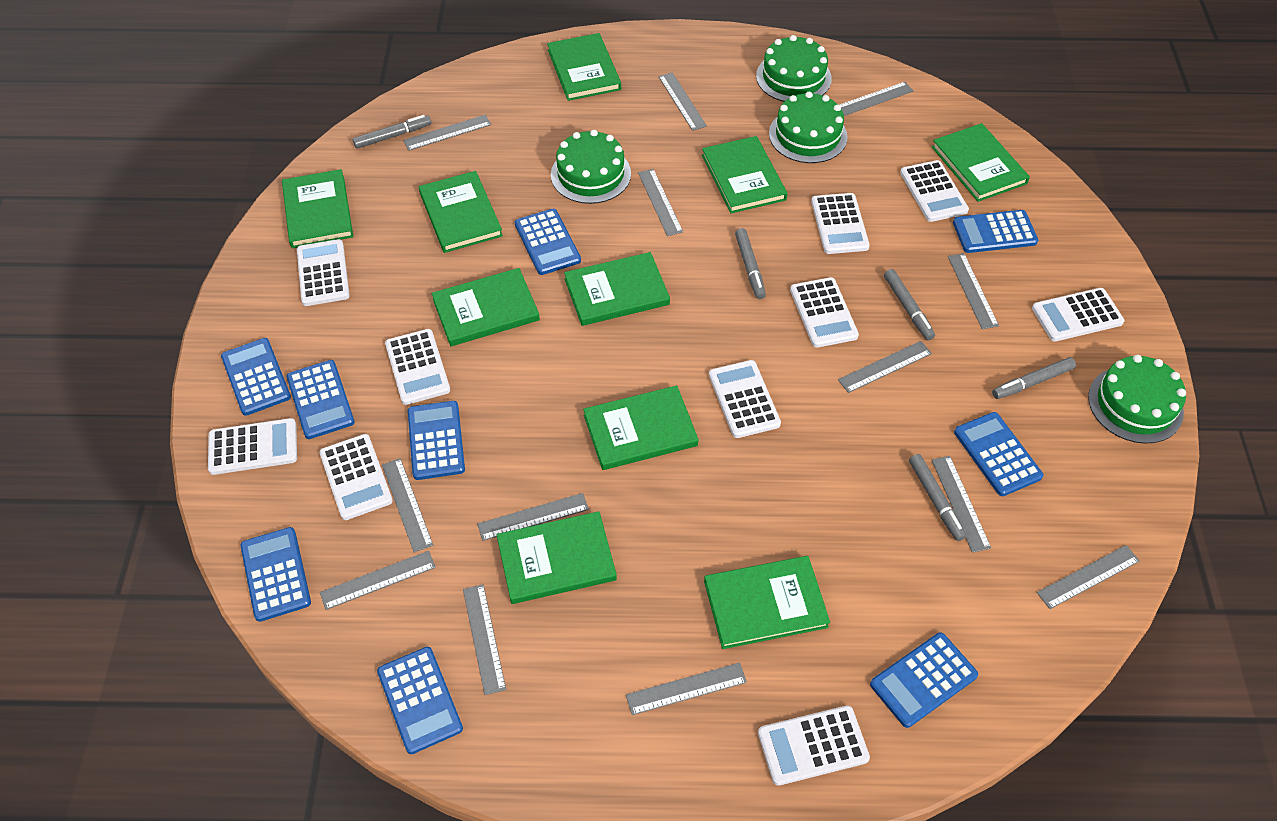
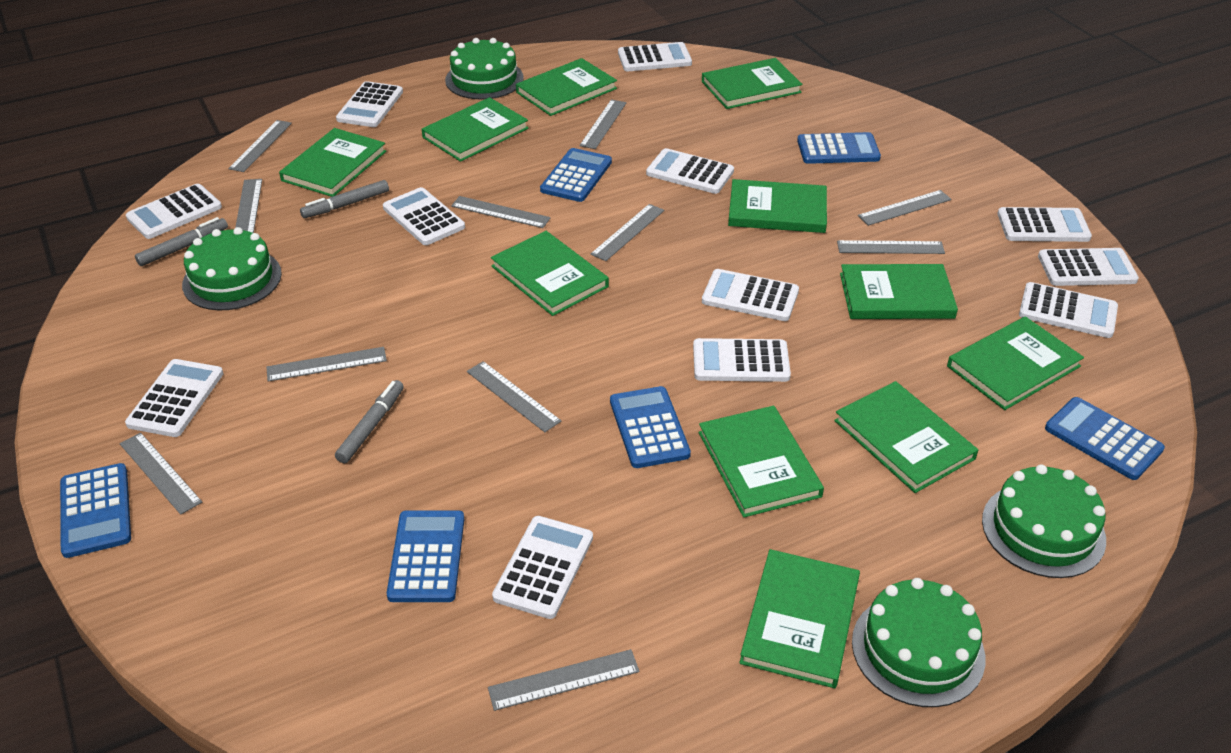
blue calculator: 9 -> 6
green book: 10 -> 11
grey marker: 5 -> 3
grey ruler: 13 -> 11
white calculator: 10 -> 12

